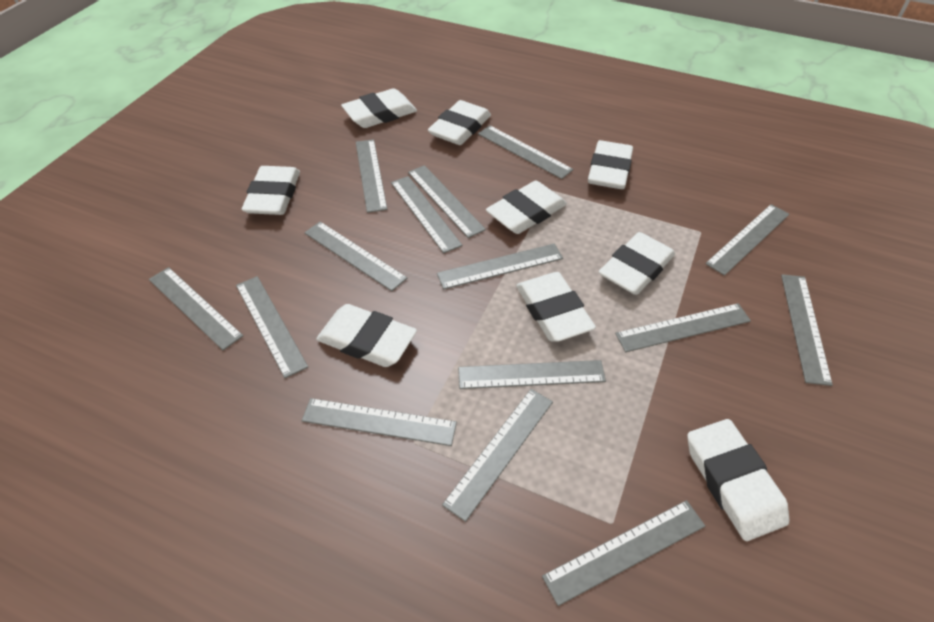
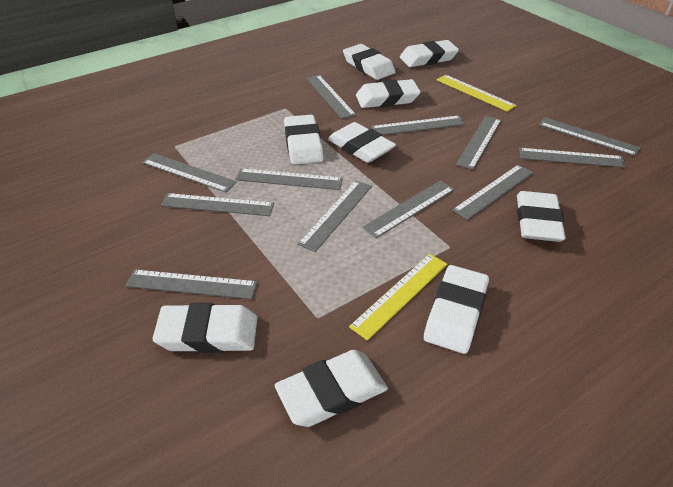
grey ruler: 15 -> 12
yellow ruler: 0 -> 2

